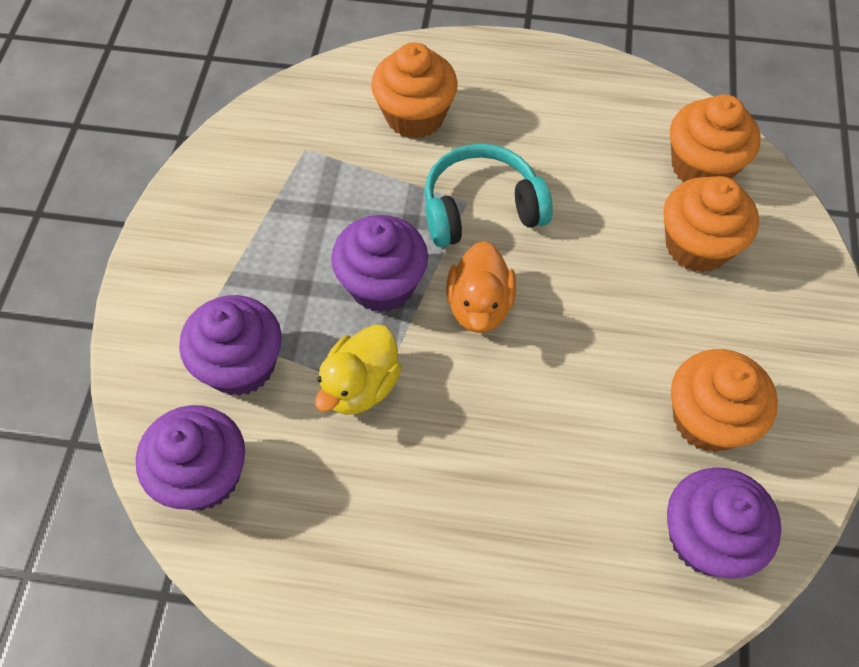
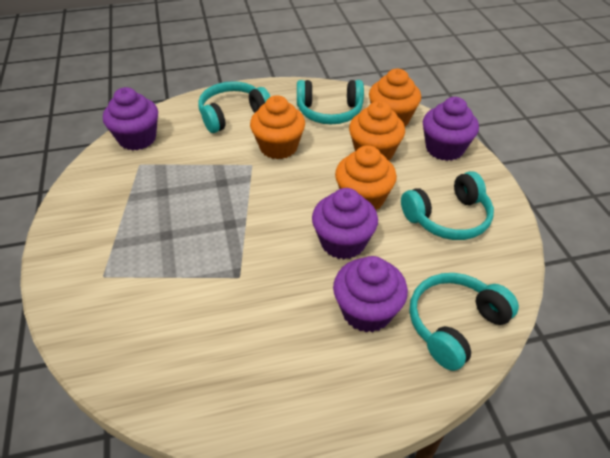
orange duck: 1 -> 0
turquoise headphones: 1 -> 4
yellow duck: 1 -> 0

